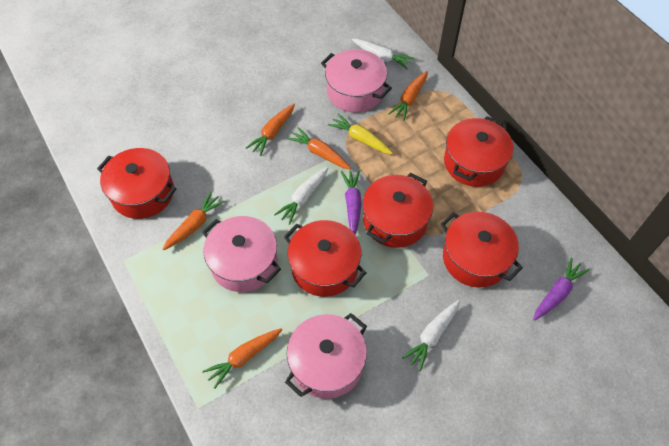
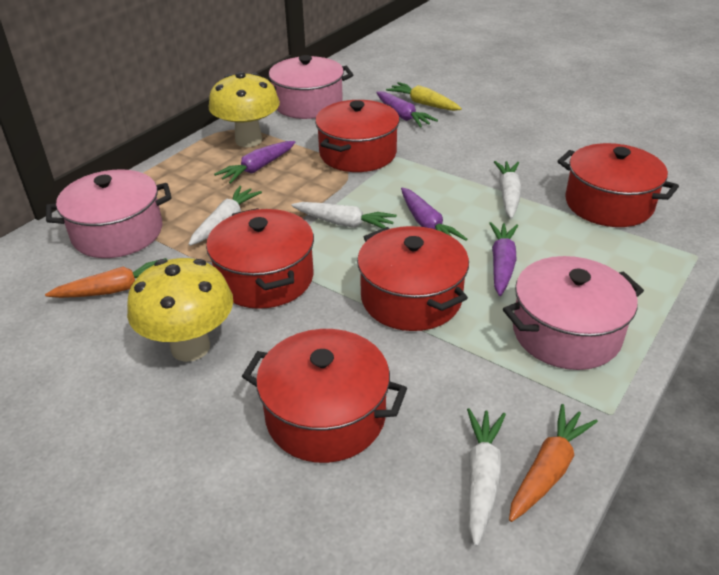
orange carrot: 5 -> 2
purple carrot: 2 -> 4
white carrot: 3 -> 4
yellow mushroom: 0 -> 2

